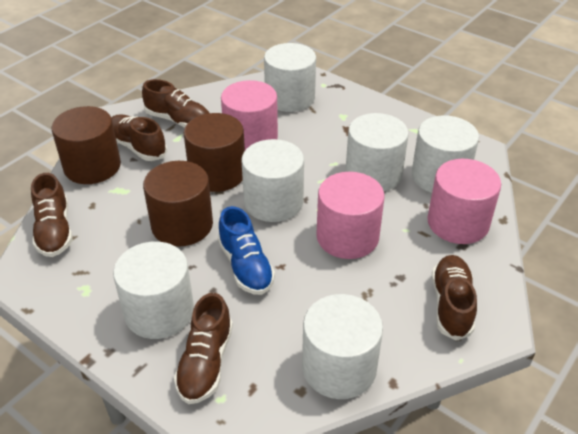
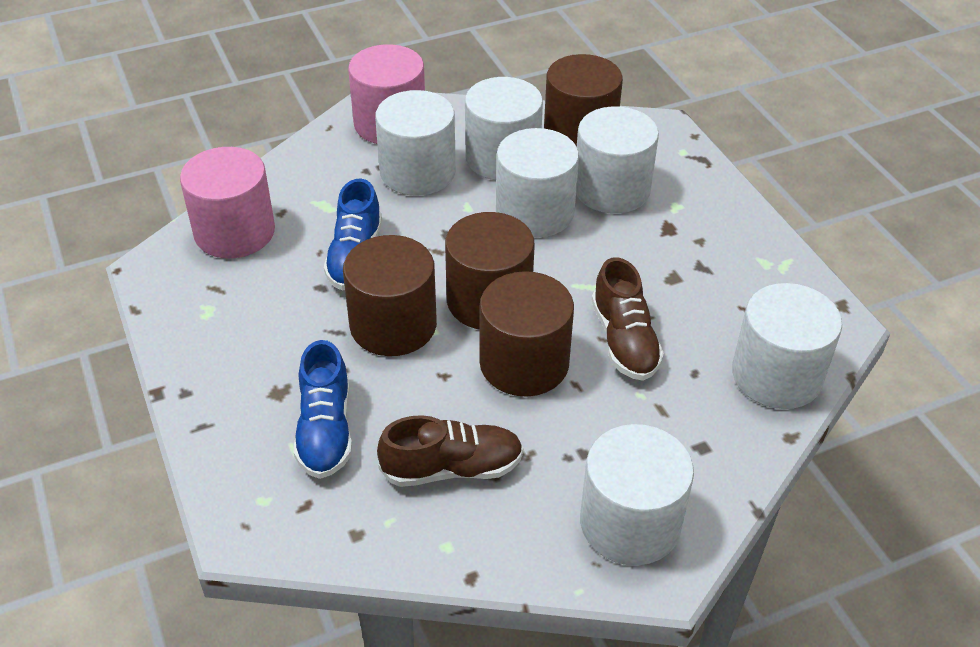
blue shoe: 1 -> 2
brown cylinder: 3 -> 4
brown shoe: 5 -> 2
pink cylinder: 3 -> 2

